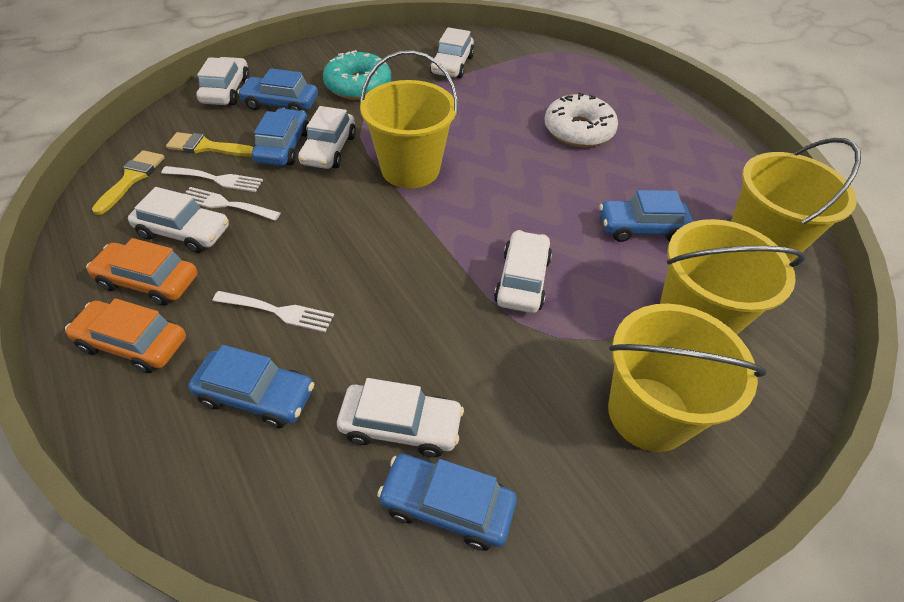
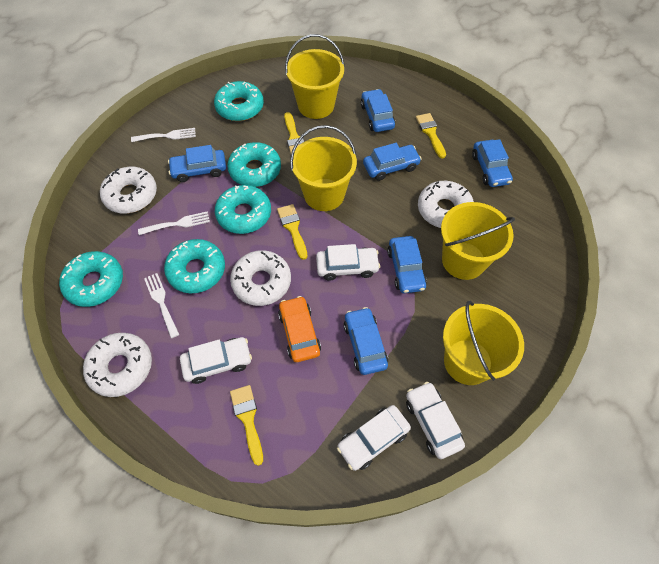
blue car: 5 -> 6
orange car: 2 -> 1
turquoise donut: 1 -> 5
white car: 6 -> 4
white donut: 1 -> 4
yellow brush: 2 -> 4

